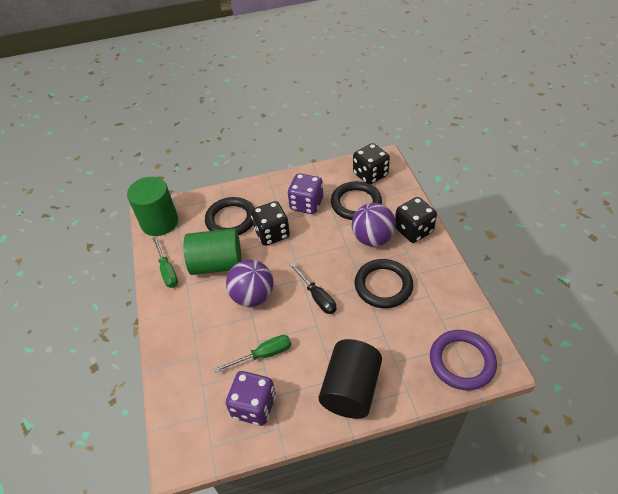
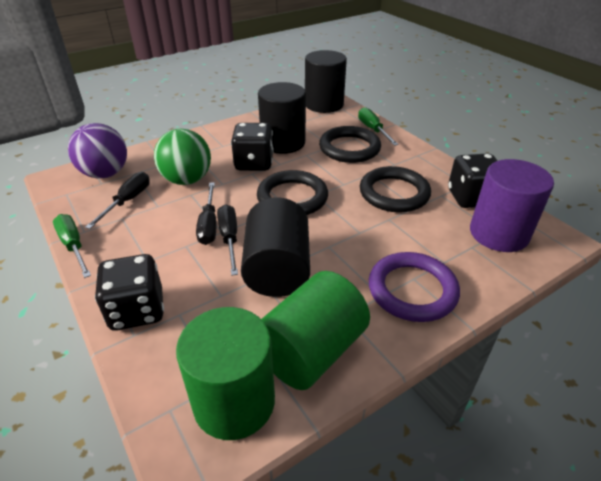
black cylinder: 1 -> 3
black screwdriver: 1 -> 3
green ball: 0 -> 1
purple ball: 2 -> 1
purple cylinder: 0 -> 1
purple dice: 2 -> 0

